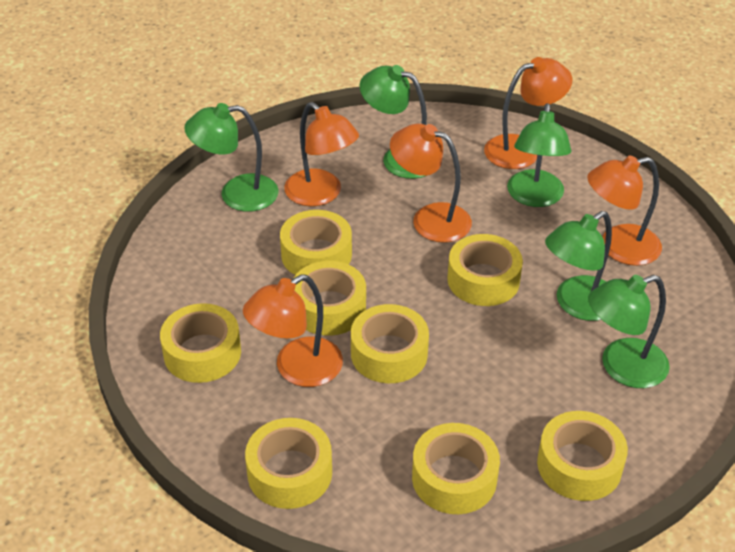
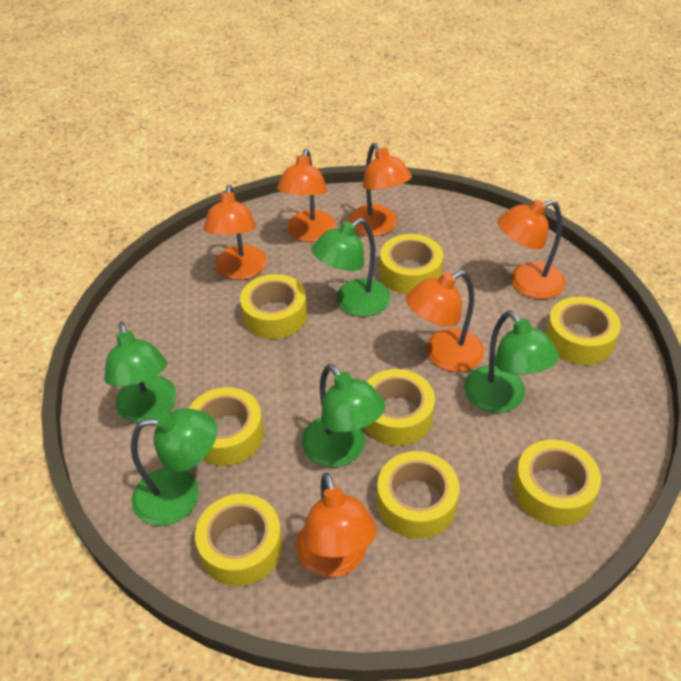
orange lamp: 5 -> 6

